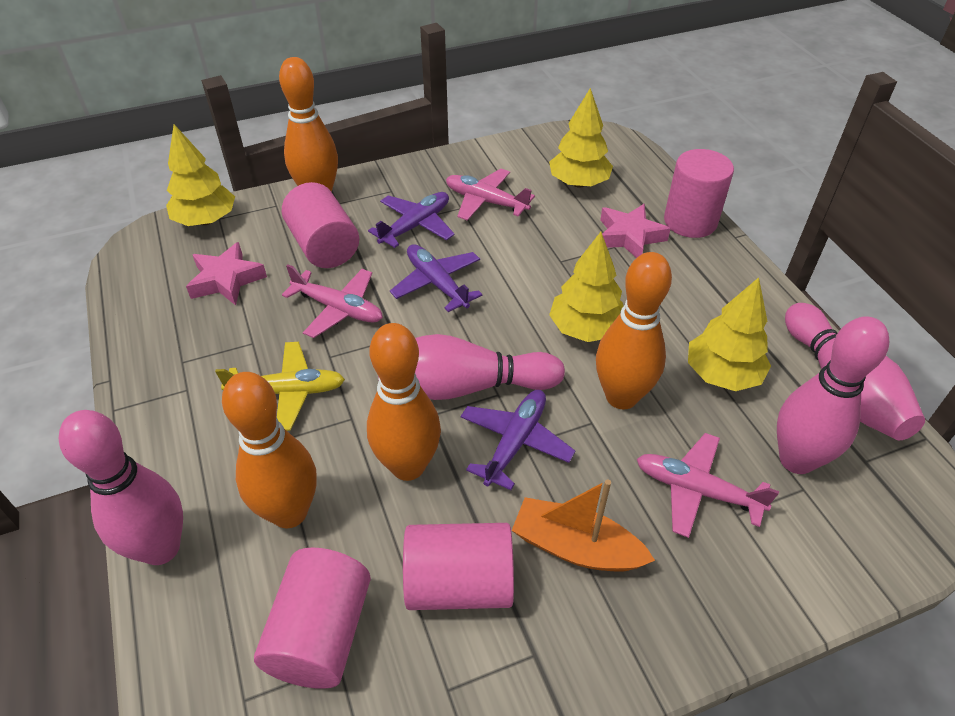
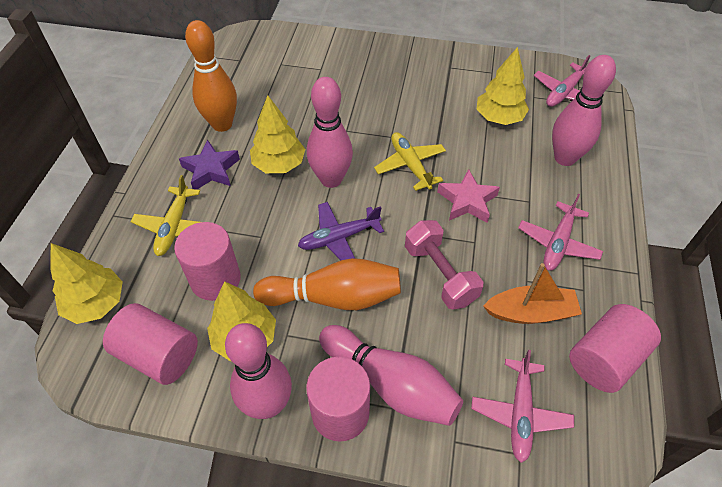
orange bowling pin: 4 -> 2
pink dumbbell: 0 -> 1
pink star: 2 -> 1
purple plane: 3 -> 1
purple star: 0 -> 1
yellow plane: 1 -> 2

